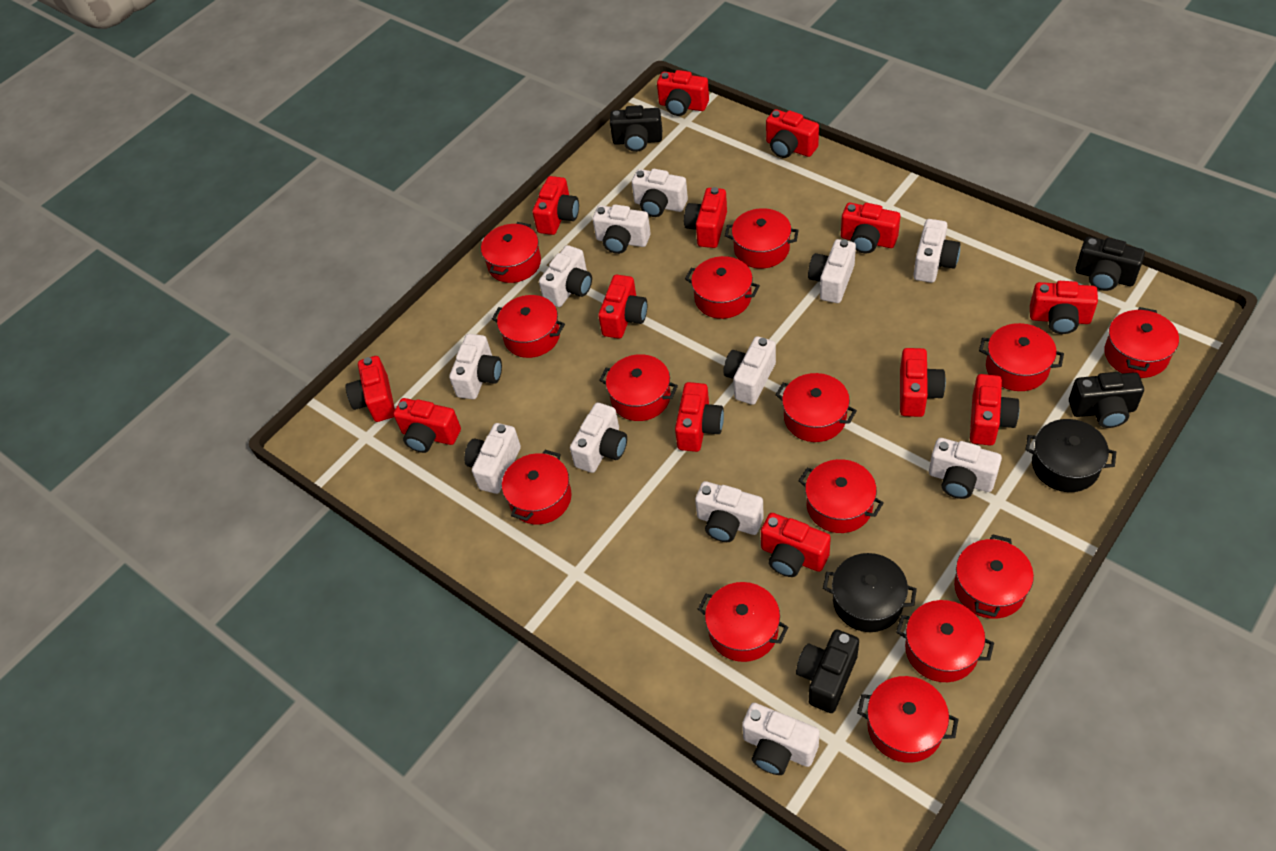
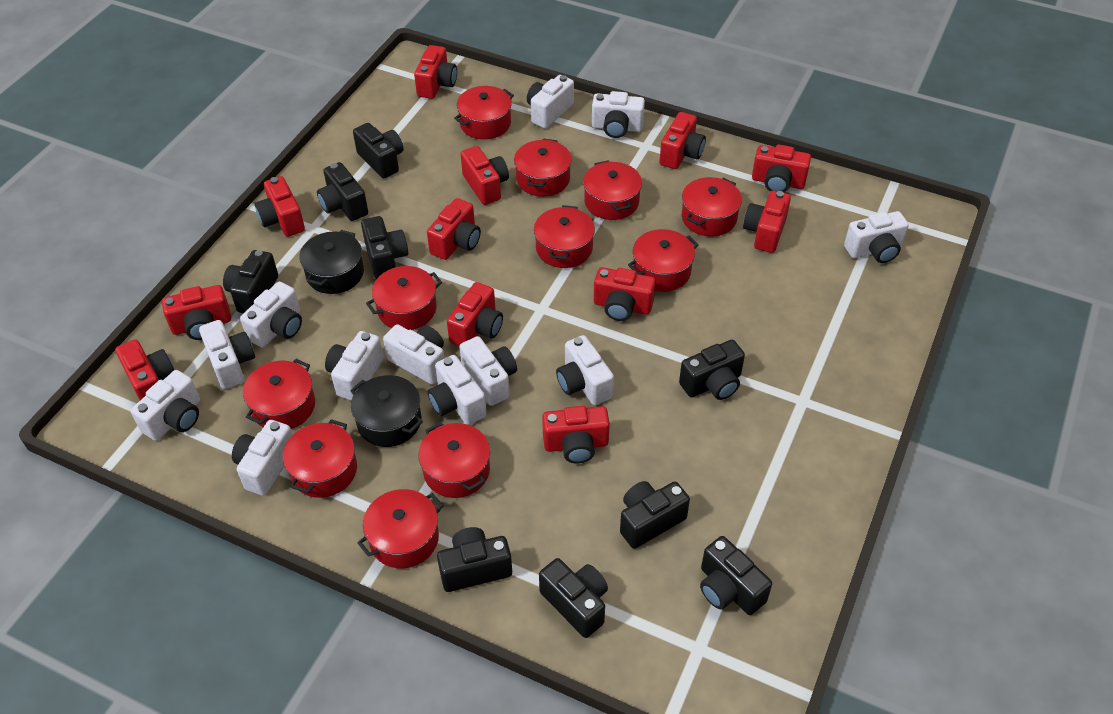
black camera: 4 -> 9
red camera: 13 -> 12
red pot: 14 -> 11

